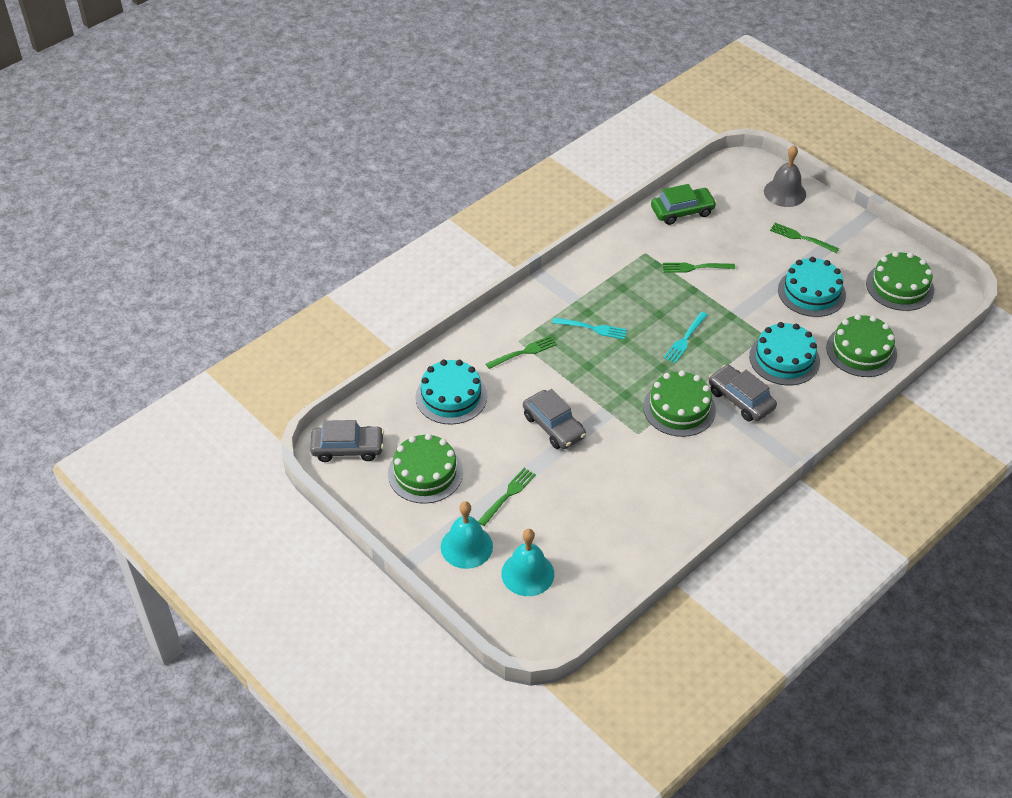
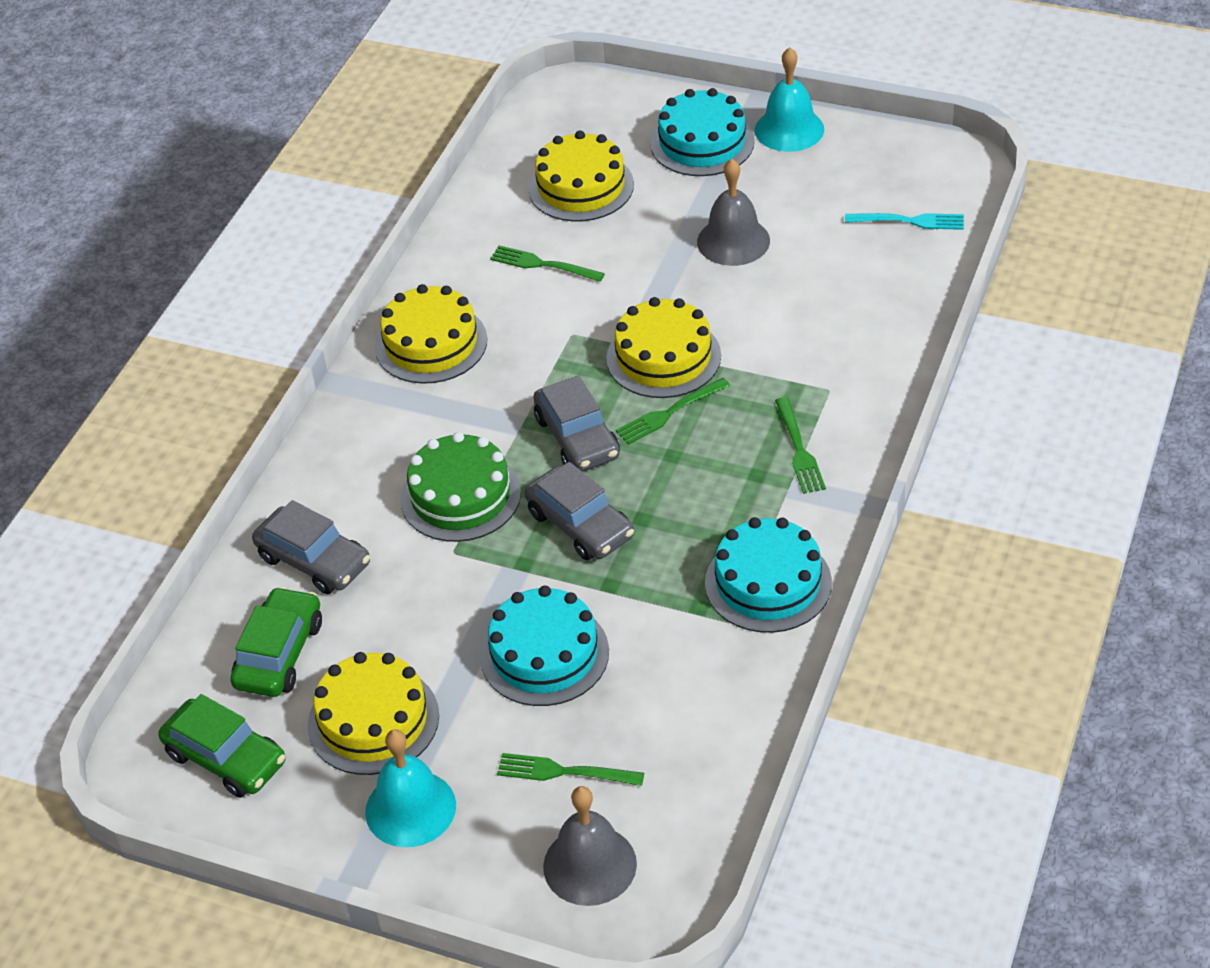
green cake: 4 -> 1
green car: 1 -> 2
grey bell: 1 -> 2
turquoise fork: 2 -> 1
yellow cake: 0 -> 4

